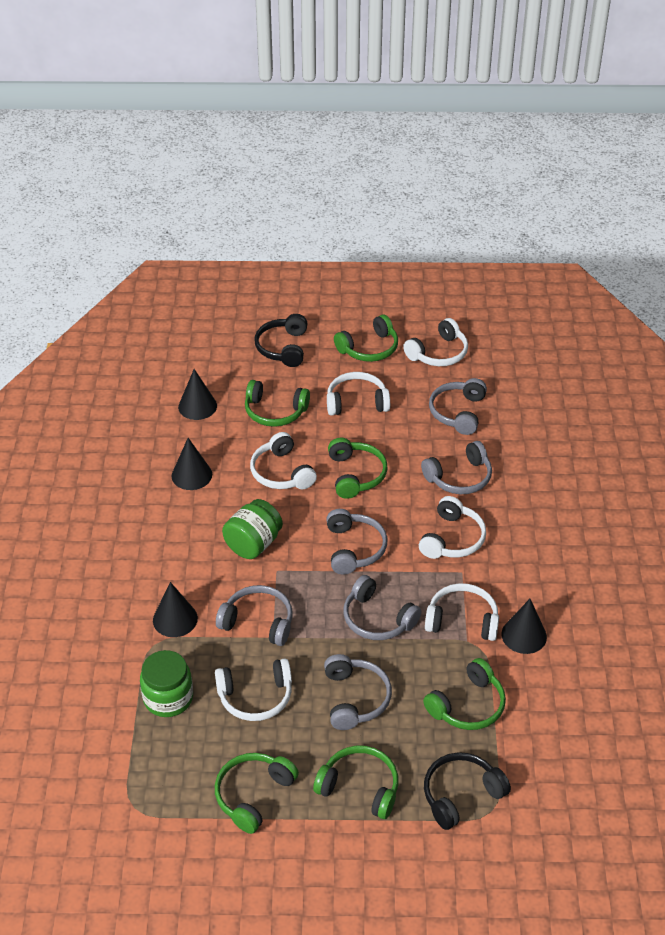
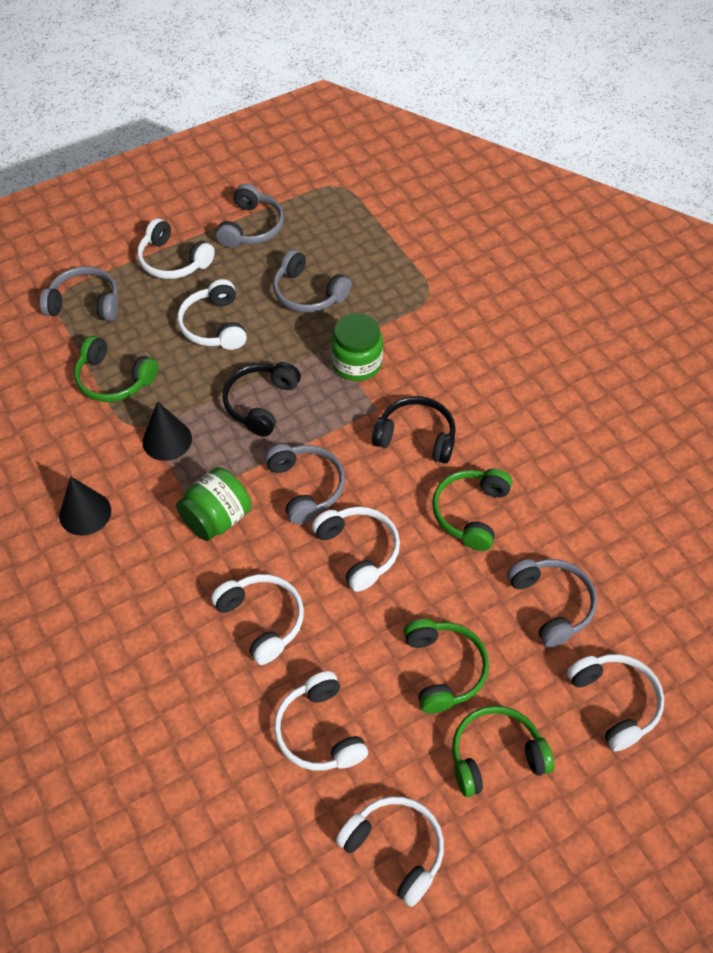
black cone: 4 -> 2
green headphones: 6 -> 4
grey headphones: 6 -> 5
white headphones: 6 -> 7

